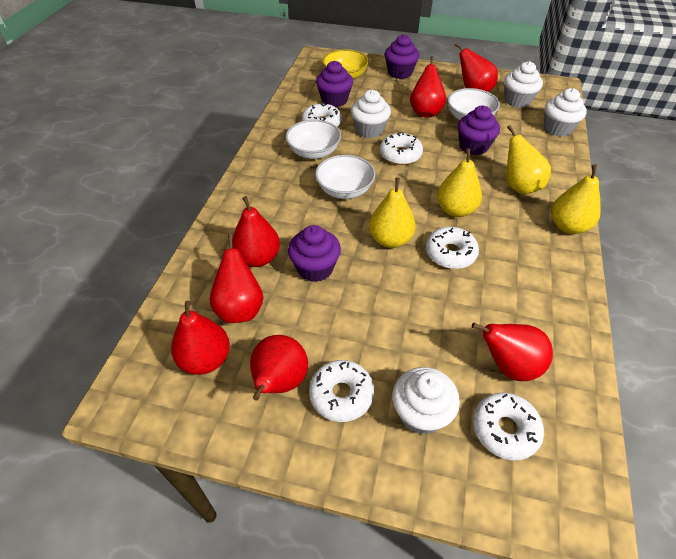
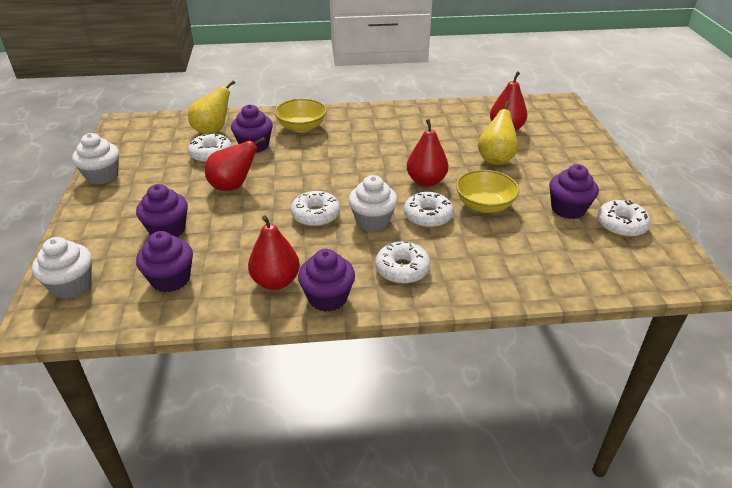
purple cupcake: 4 -> 5
red pear: 7 -> 4
white bowl: 3 -> 0
white cupcake: 4 -> 3
yellow bowl: 1 -> 2
yellow pear: 4 -> 2

